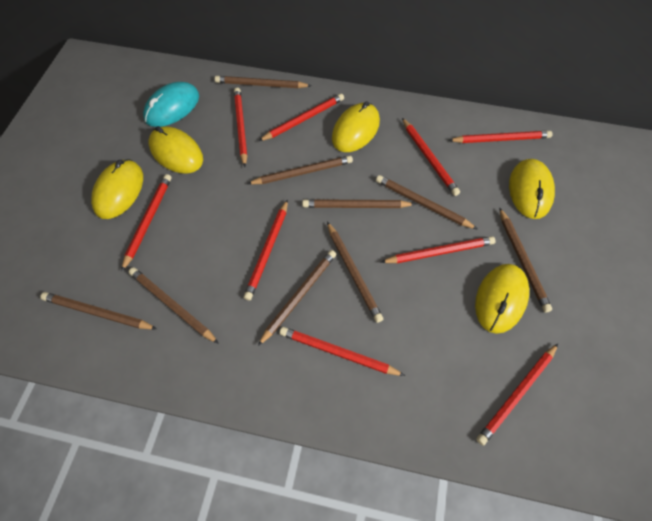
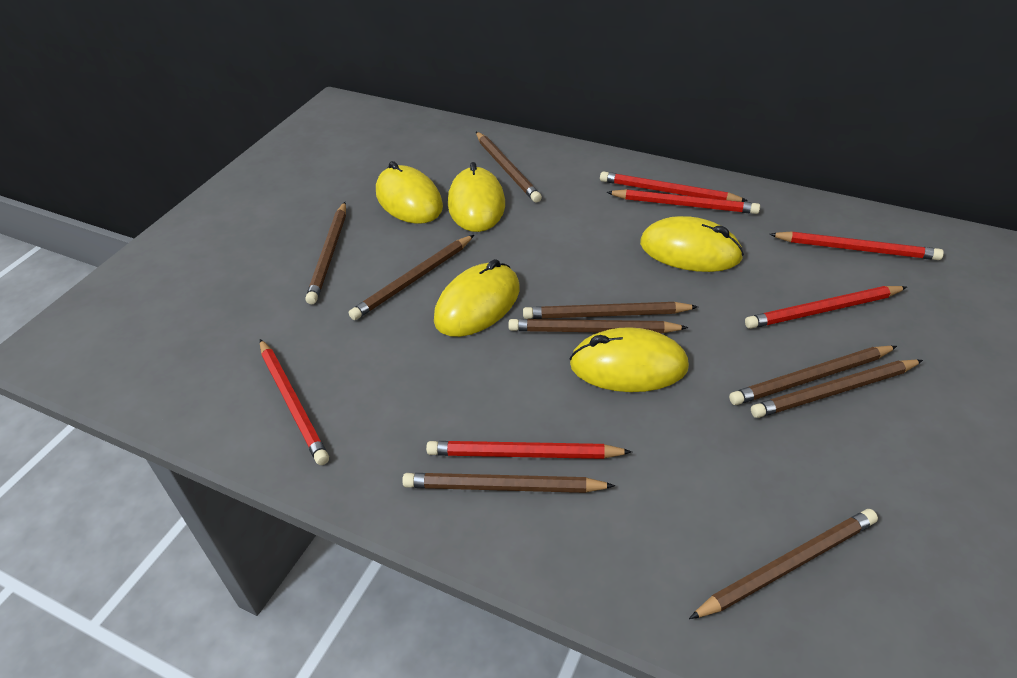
red pencil: 9 -> 6
turquoise mouse: 1 -> 0

